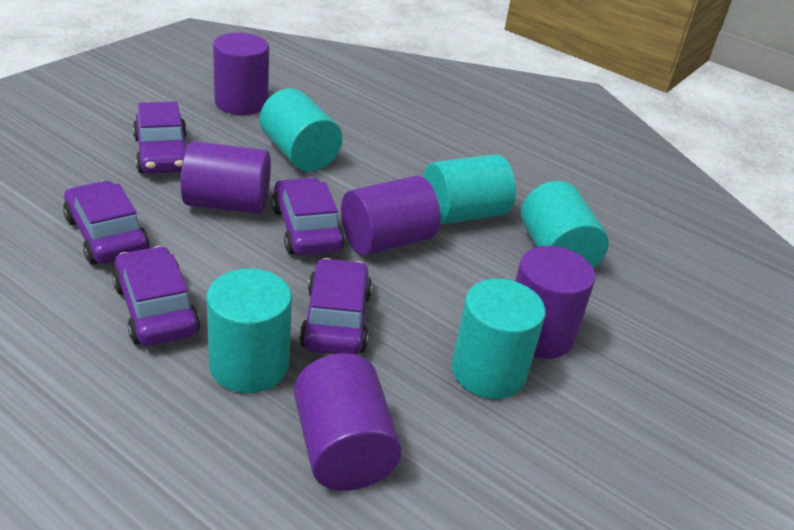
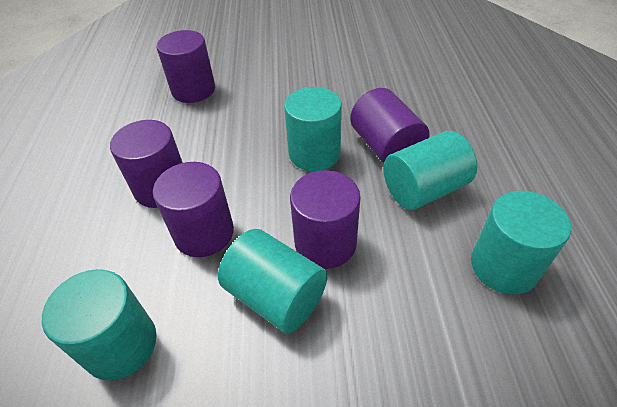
purple car: 5 -> 0

